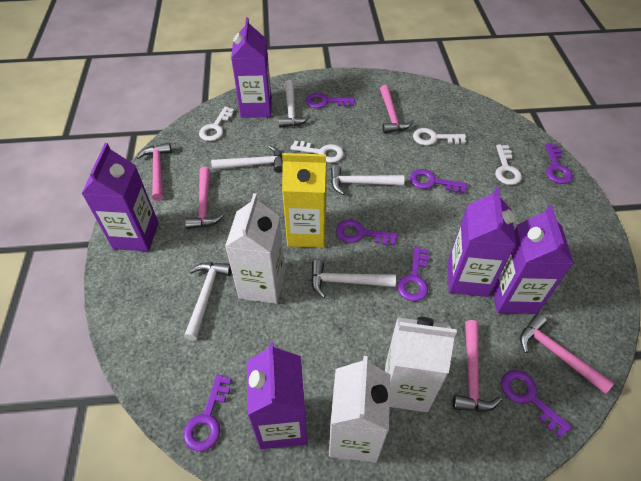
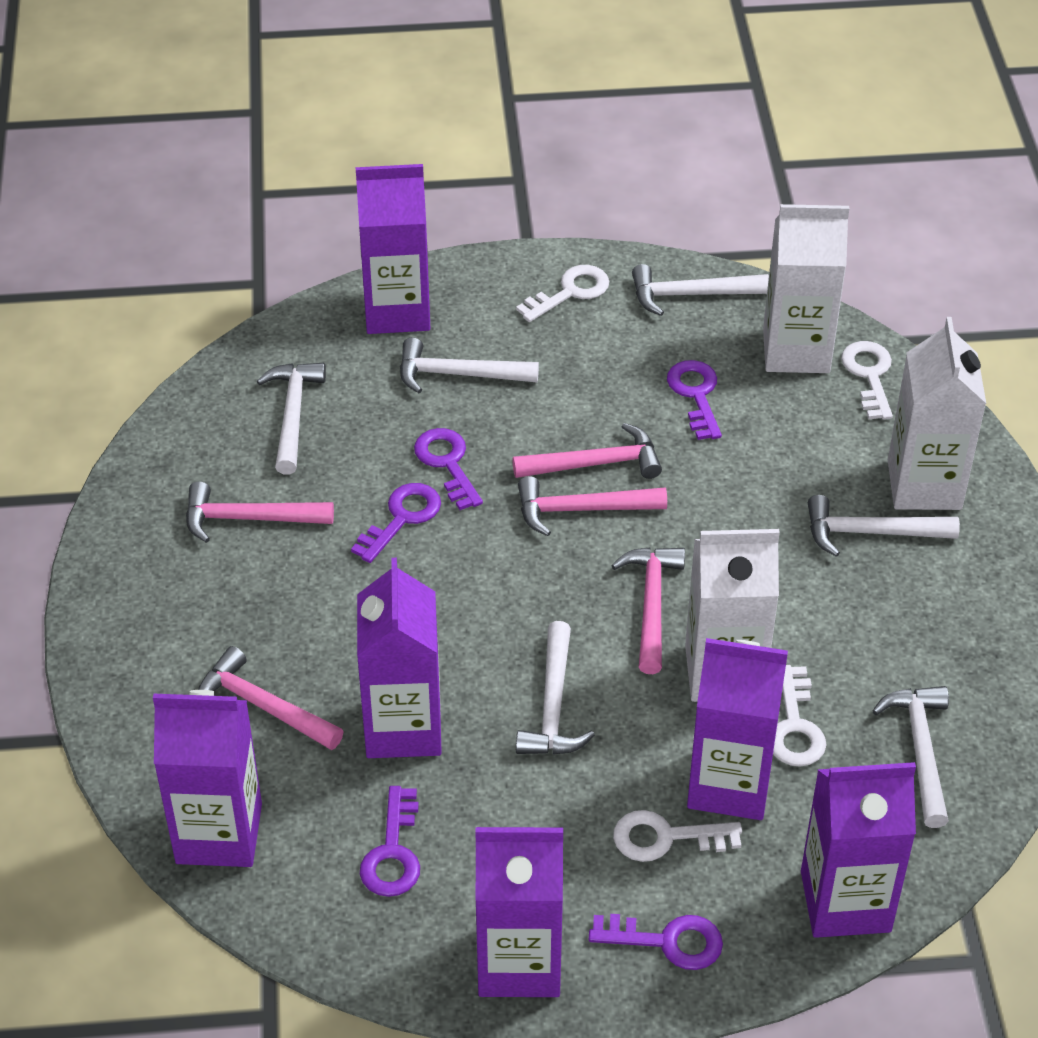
purple carton: 5 -> 6
purple key: 7 -> 5
white hammer: 5 -> 6
yellow carton: 1 -> 0

